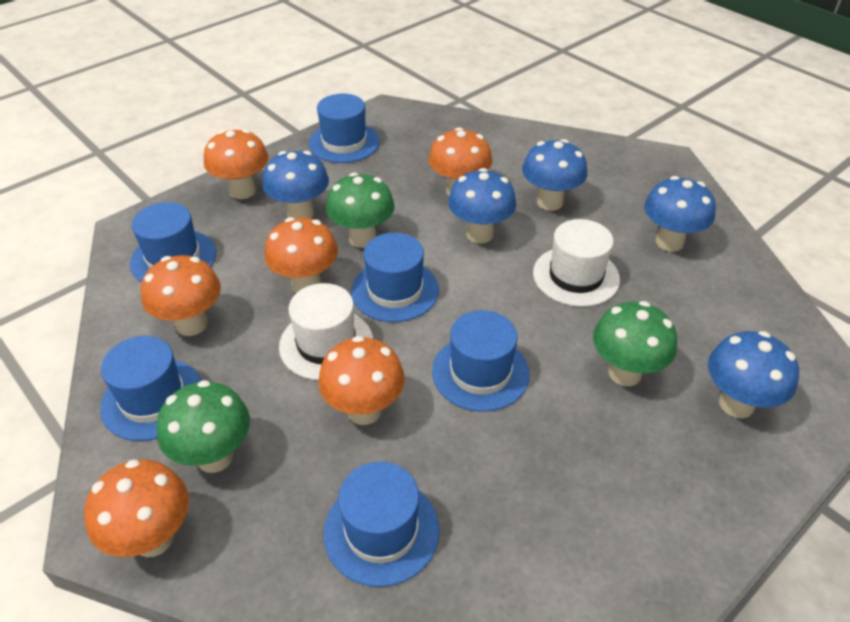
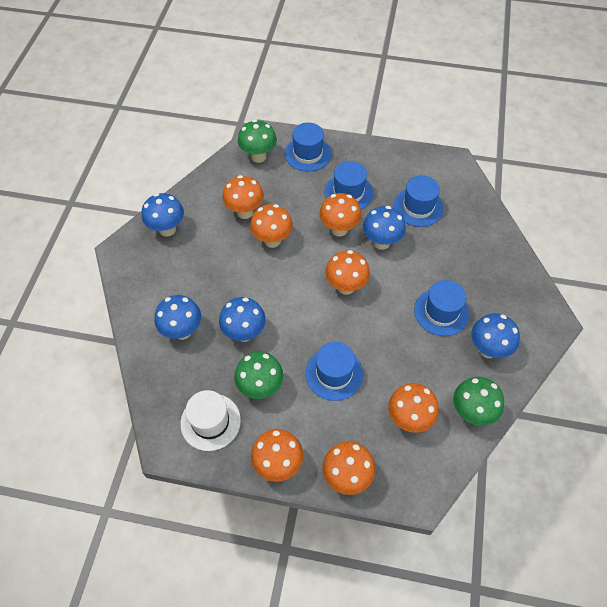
blue hat: 6 -> 5
orange mushroom: 6 -> 7
white hat: 2 -> 1

